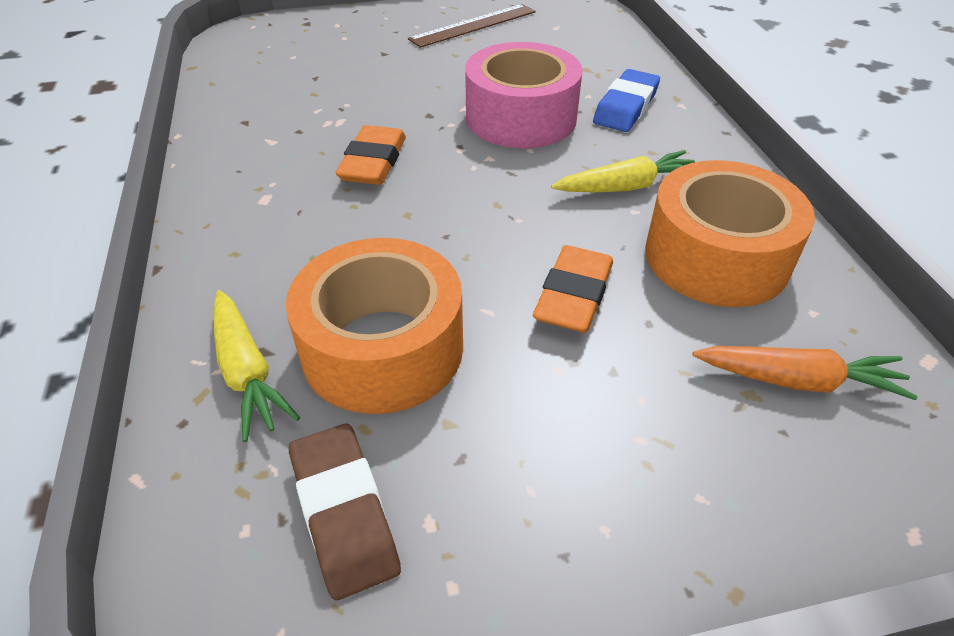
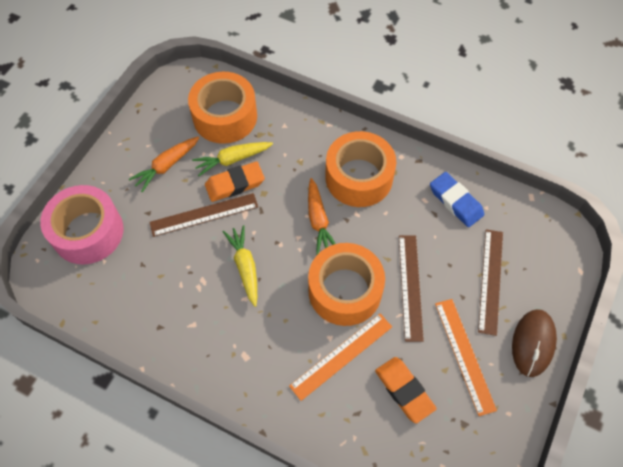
brown eraser: 1 -> 0
brown mouse: 0 -> 1
brown ruler: 1 -> 3
orange carrot: 1 -> 2
orange ruler: 0 -> 2
orange tape: 2 -> 3

